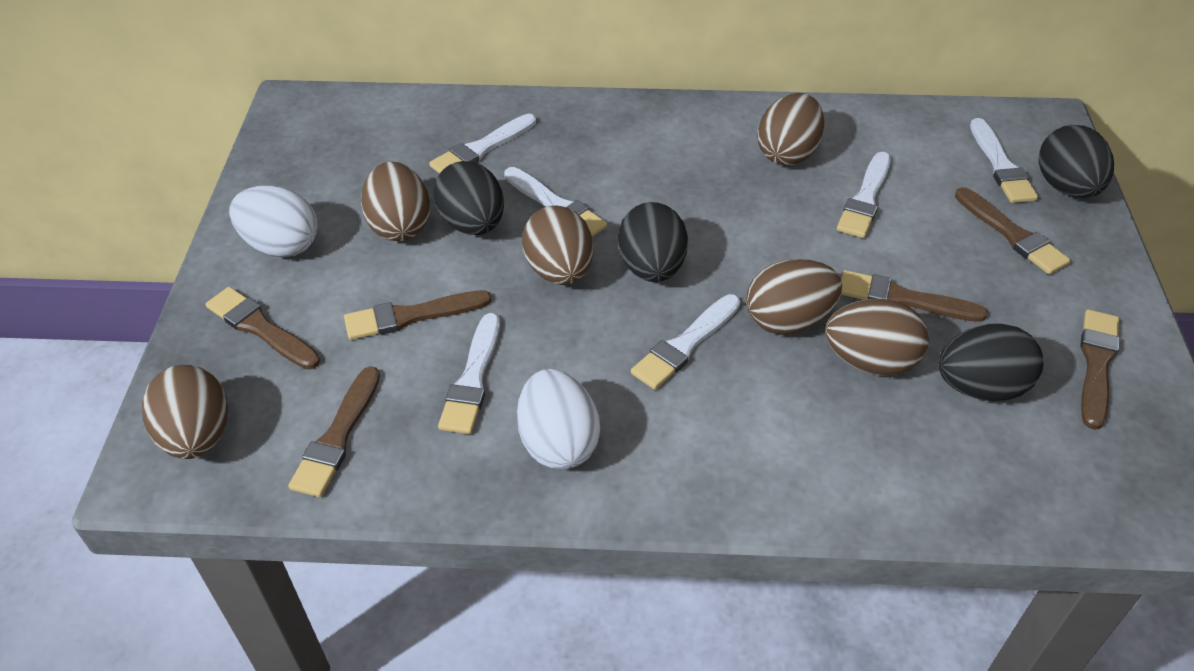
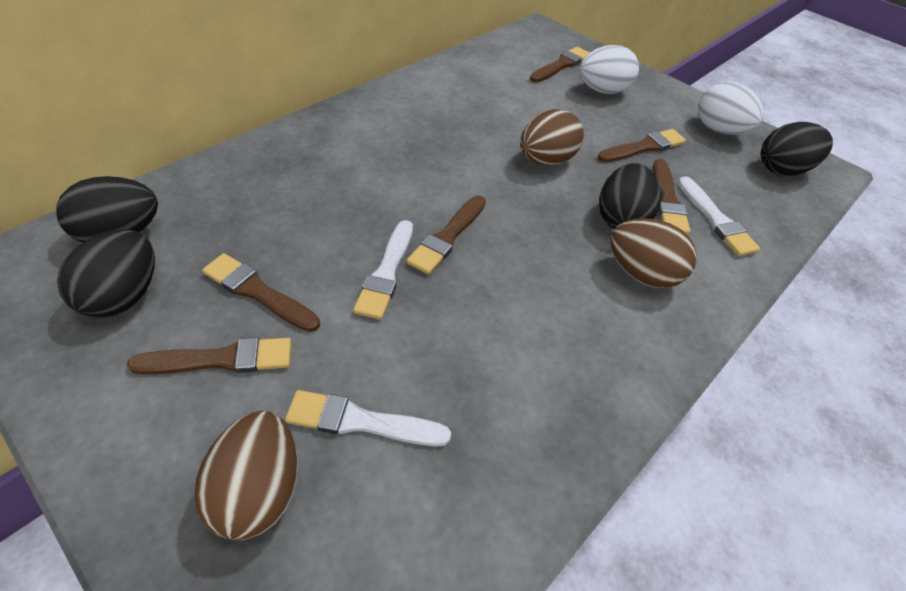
brown egg: 6 -> 3
white brush: 6 -> 3

